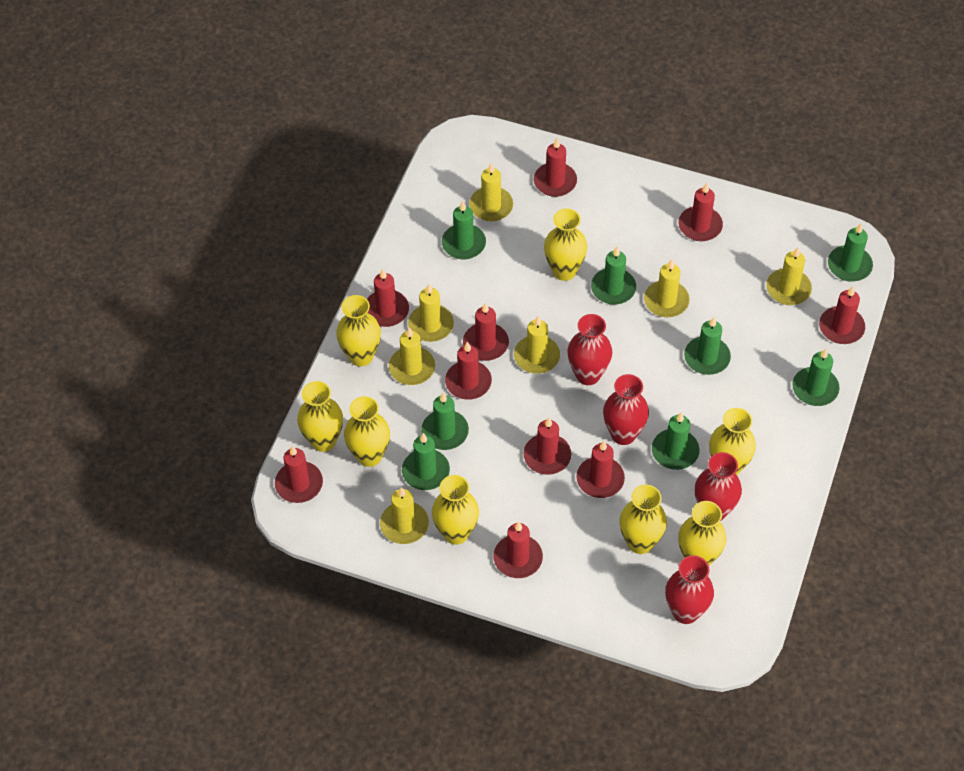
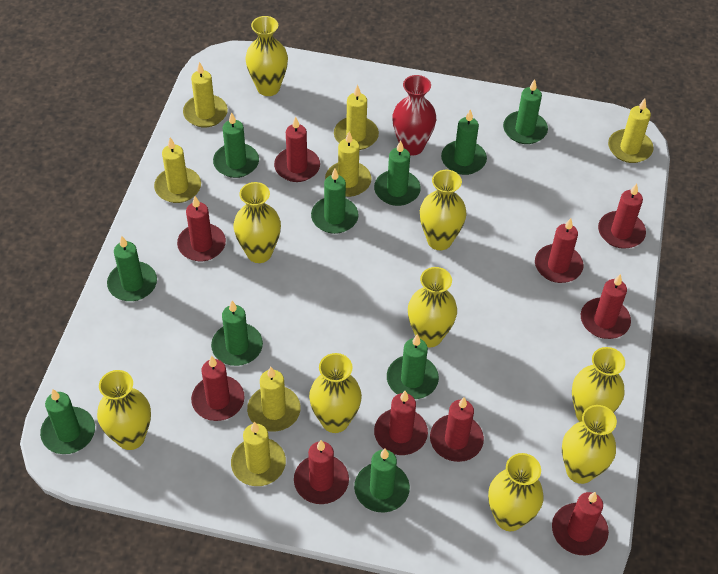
green candle: 8 -> 10
red vase: 4 -> 1
yellow vase: 8 -> 9

